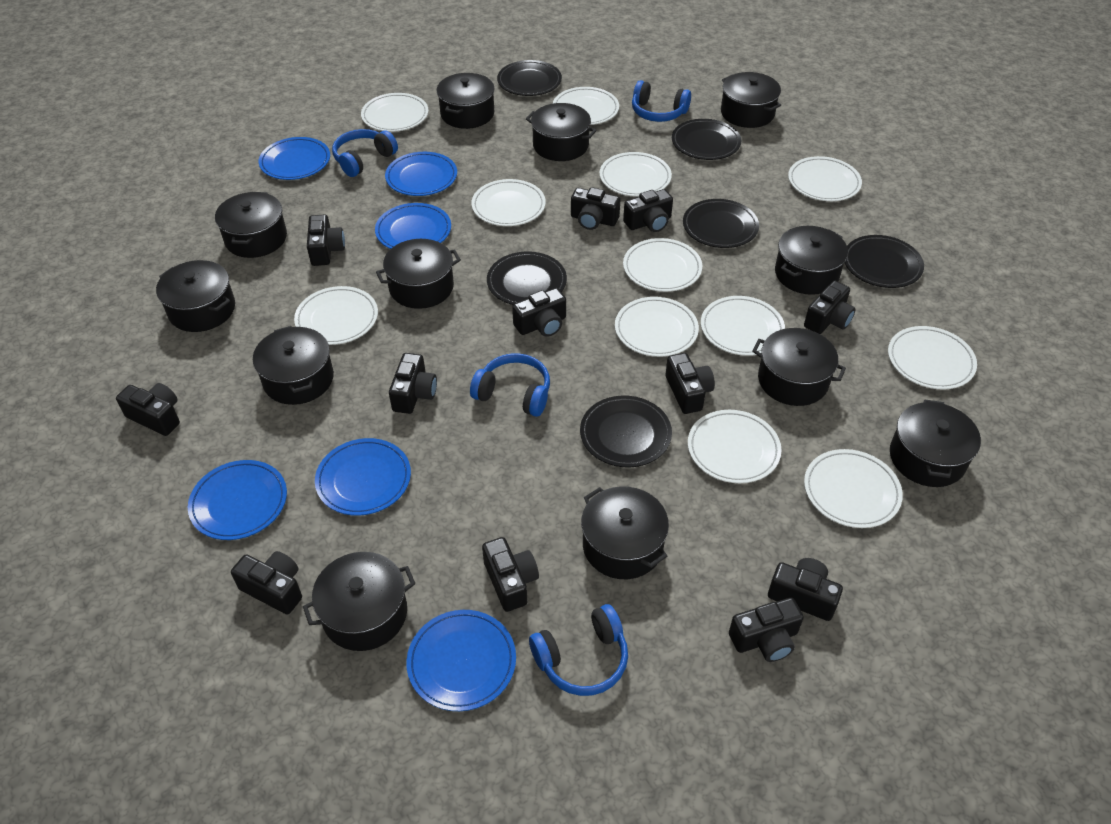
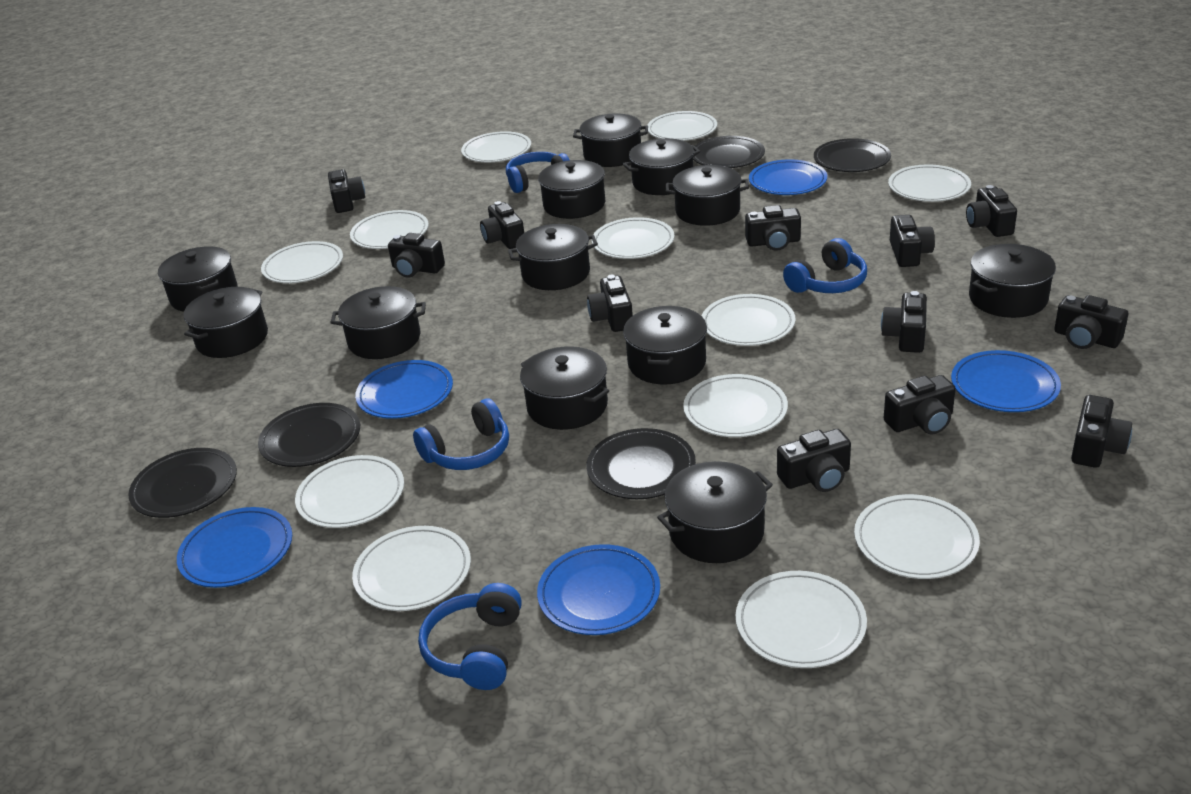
black plate: 6 -> 5
blue plate: 6 -> 5

